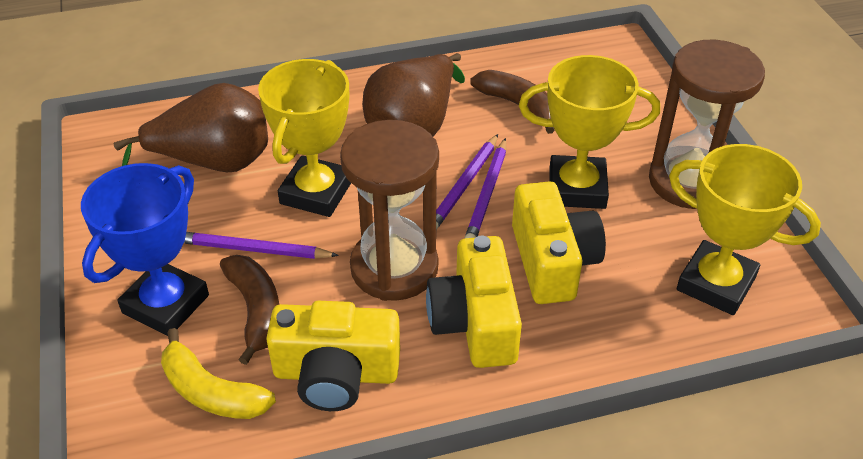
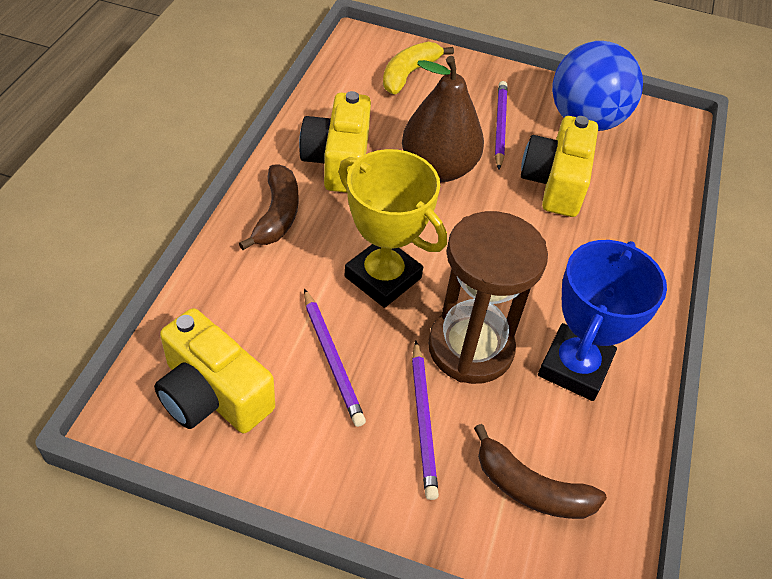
blue ball: 0 -> 1
brown hourglass: 2 -> 1
brown pear: 2 -> 1
yellow trophy: 3 -> 1

